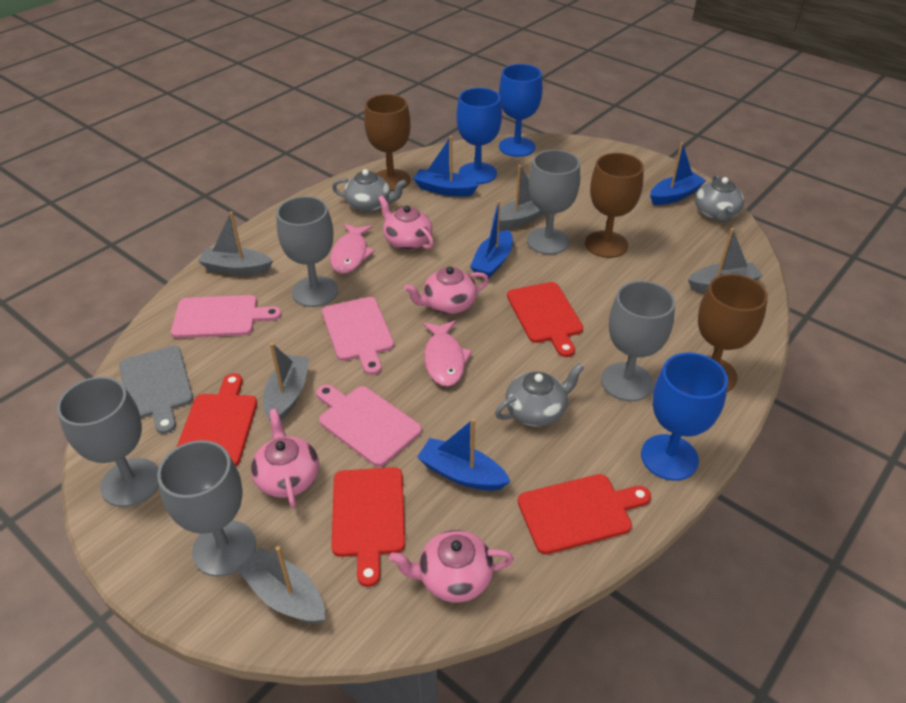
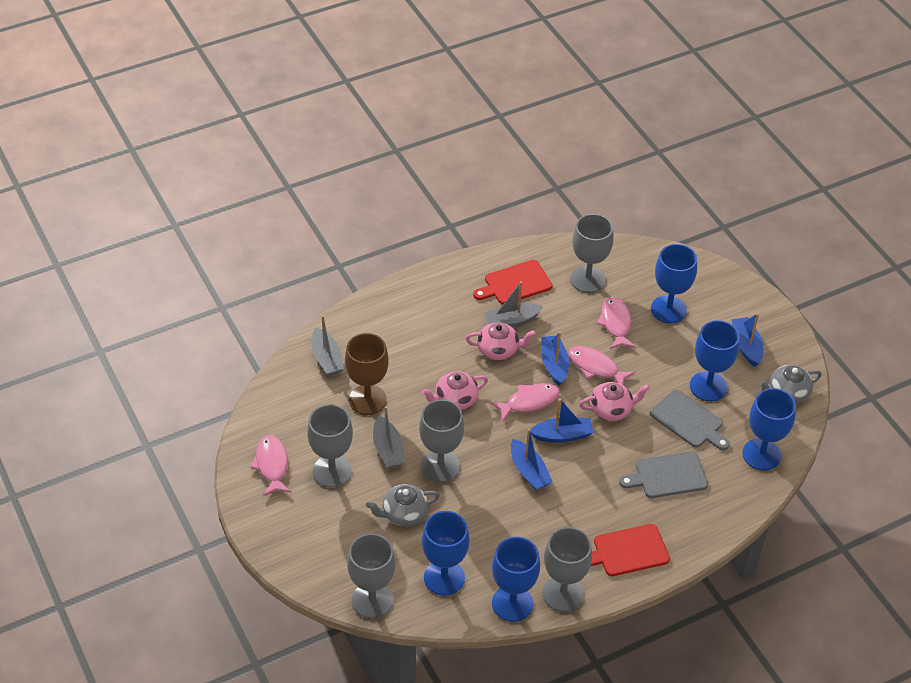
blue goblet: 3 -> 5
brown goblet: 3 -> 1
grey boat: 5 -> 3
grey cutting board: 1 -> 2
grey teapot: 3 -> 2
pink cutting board: 3 -> 0
pink fish: 2 -> 4
pink teapot: 4 -> 3
red cutting board: 4 -> 2

